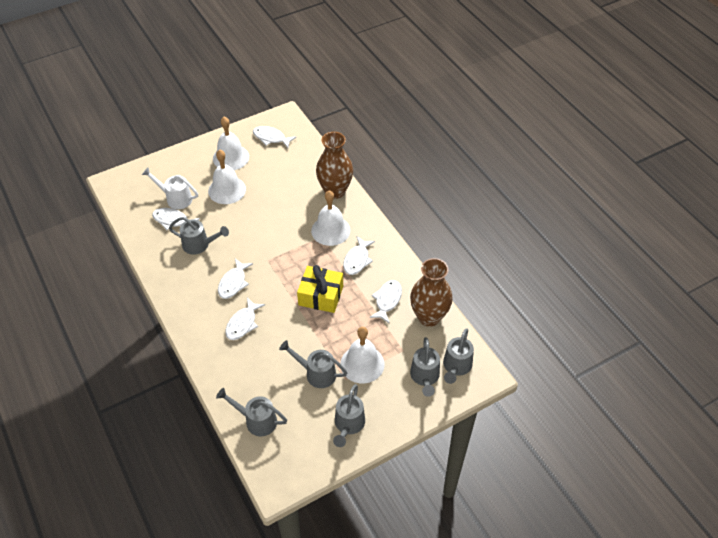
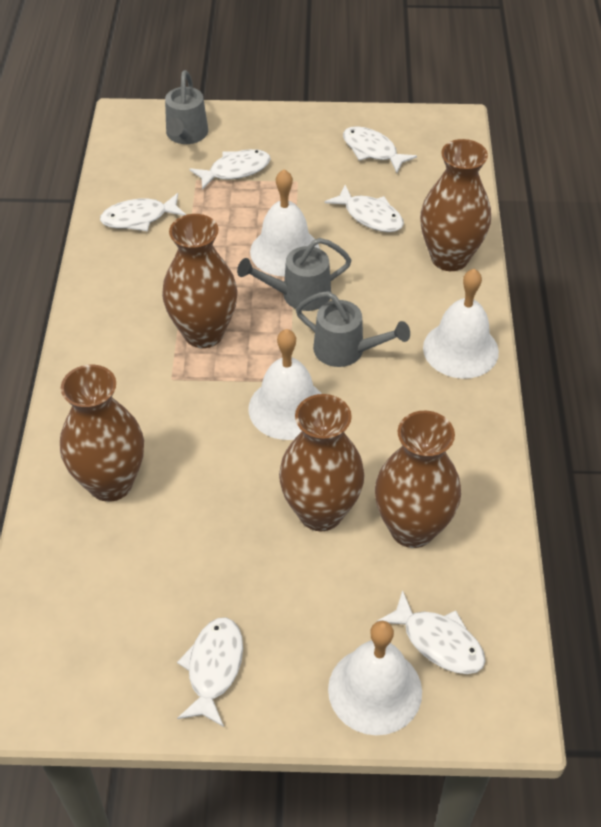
brown vase: 2 -> 5
grey watering can: 6 -> 3
white watering can: 1 -> 0
yellow gift: 1 -> 0

